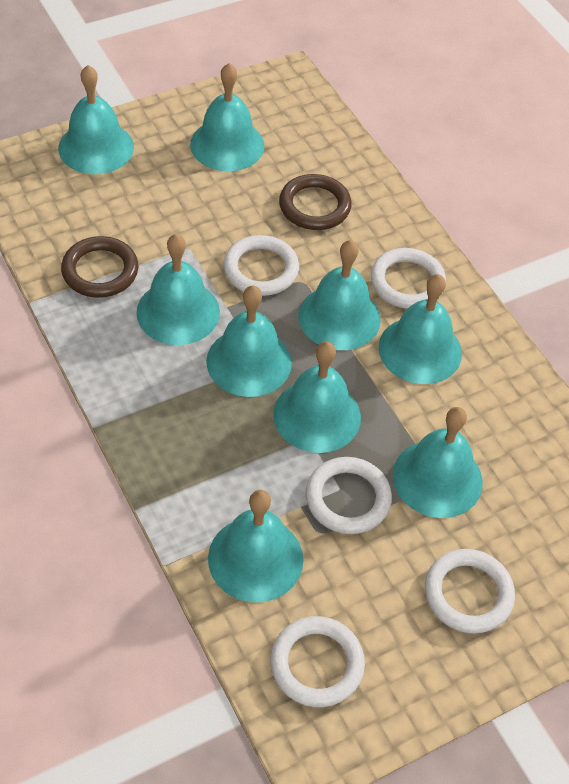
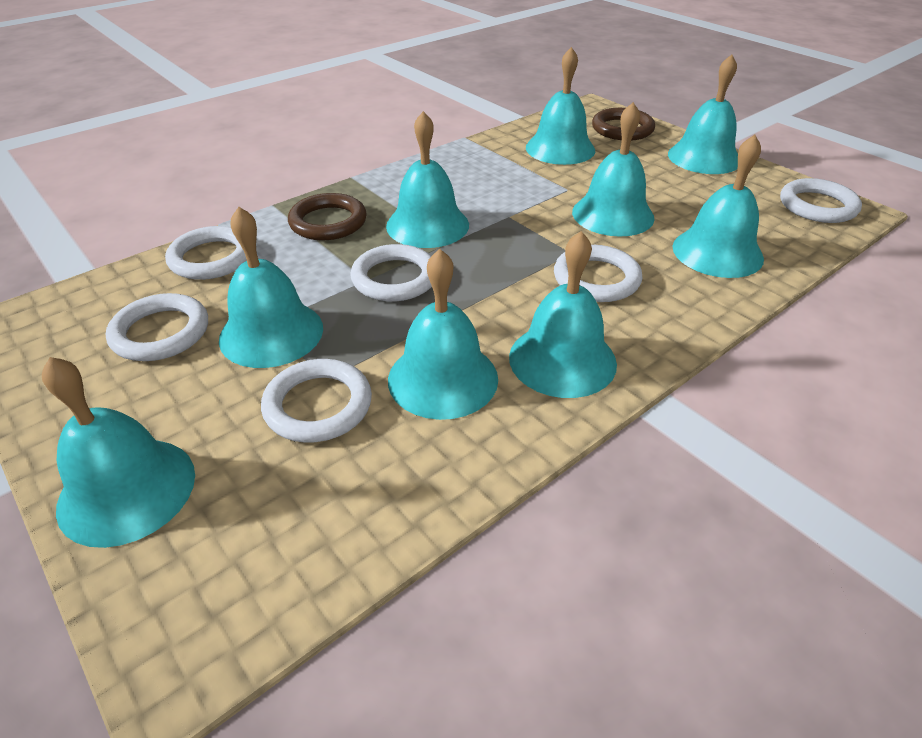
white ring: 5 -> 6

